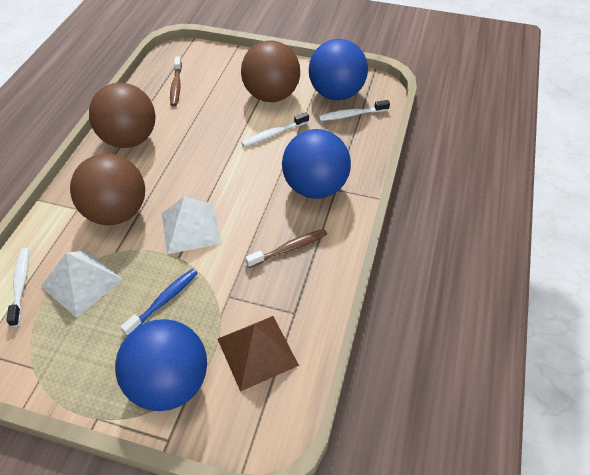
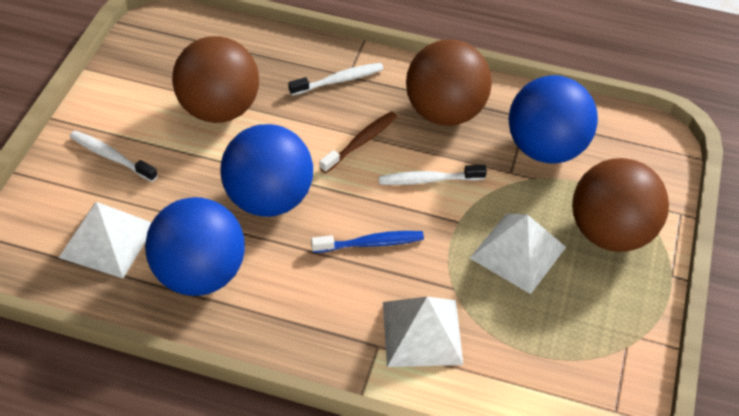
brown pyramid: 1 -> 0
brown toothbrush: 2 -> 1
white pyramid: 2 -> 3

